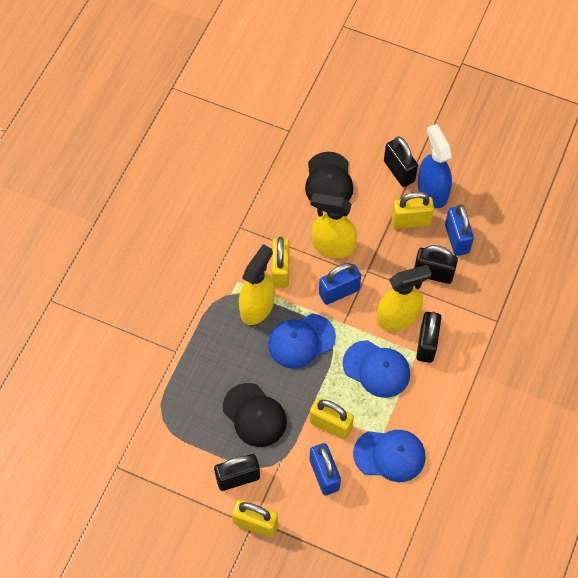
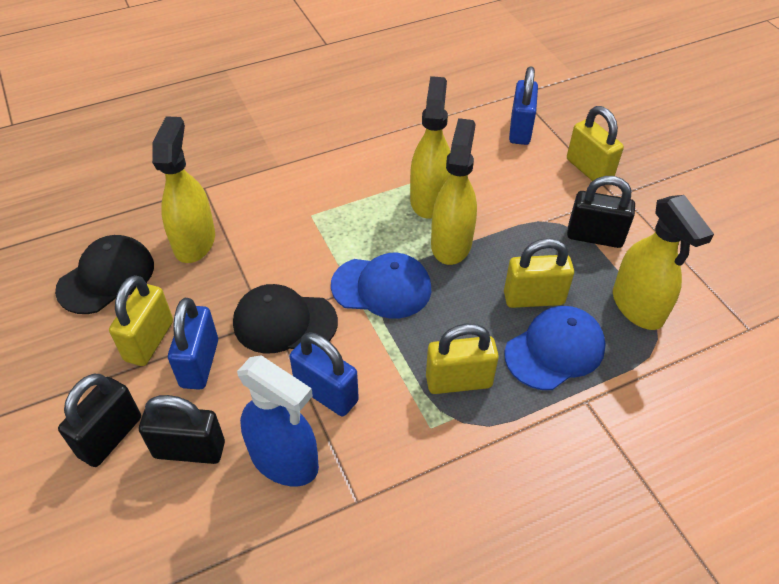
black padlock: 4 -> 3
blue cap: 3 -> 2
yellow spray bottle: 3 -> 4

